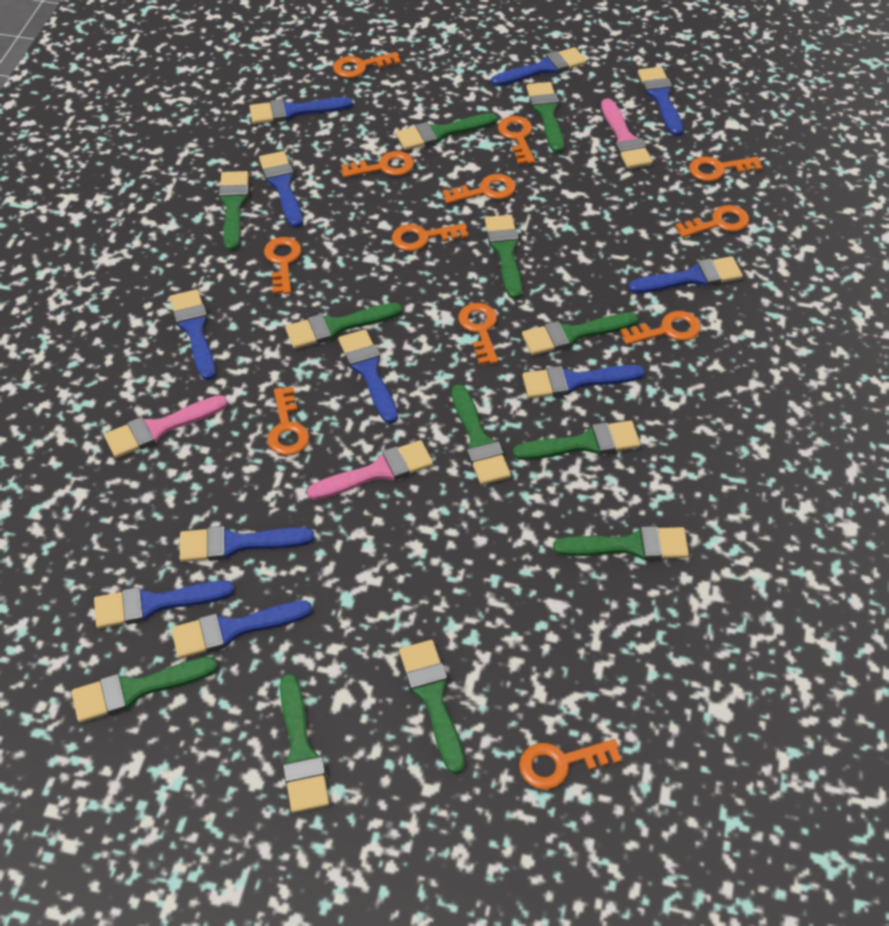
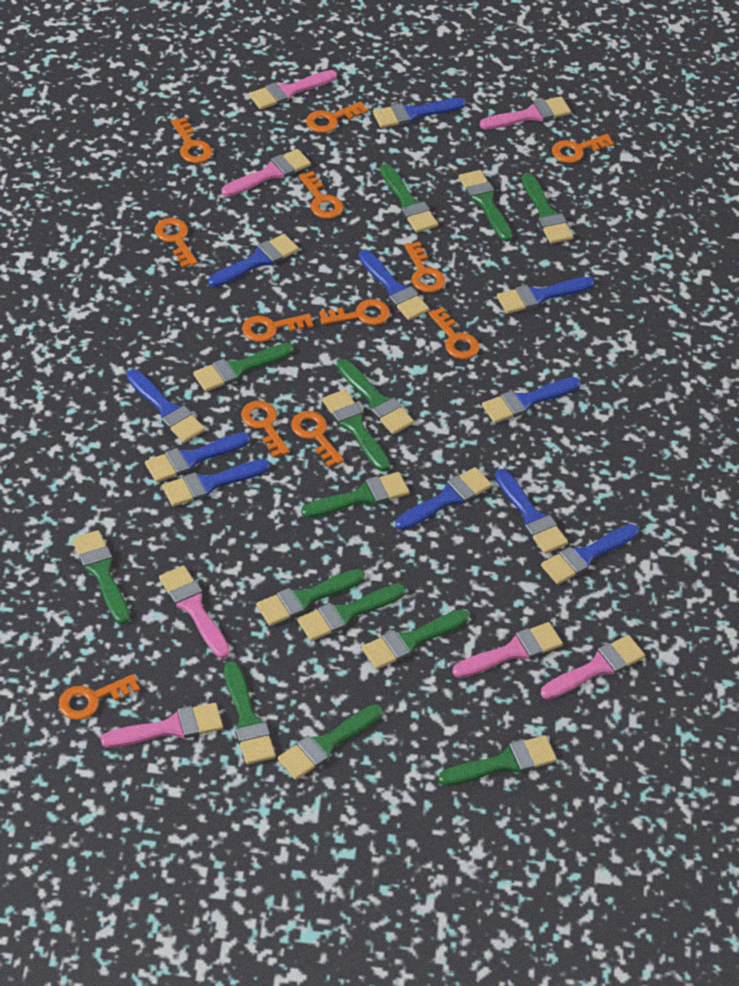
green brush: 12 -> 14
pink brush: 3 -> 7

